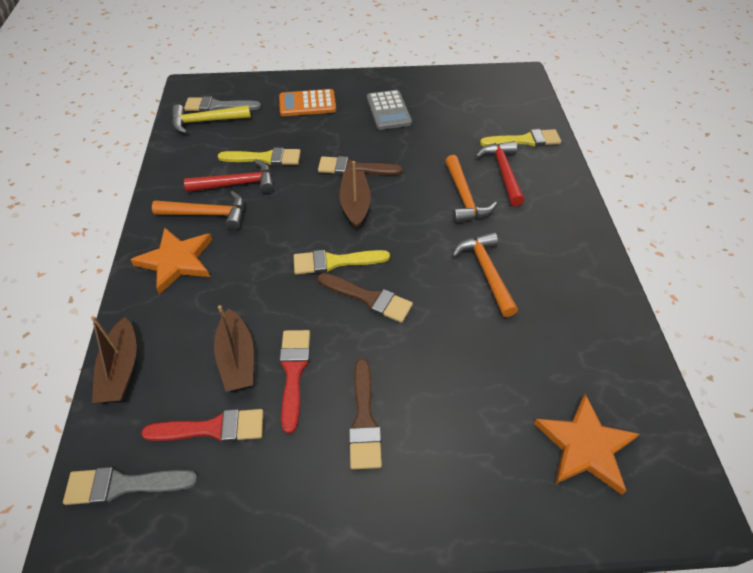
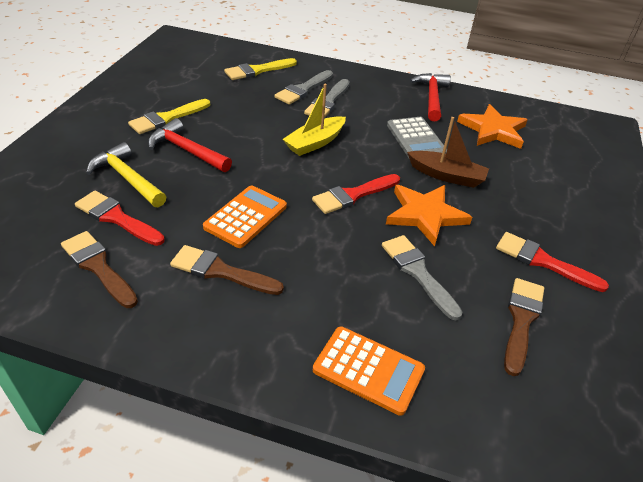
brown boat: 3 -> 1
grey brush: 2 -> 3
orange calculator: 1 -> 2
orange hammer: 3 -> 0
red brush: 2 -> 3
yellow boat: 0 -> 1
yellow brush: 3 -> 2

